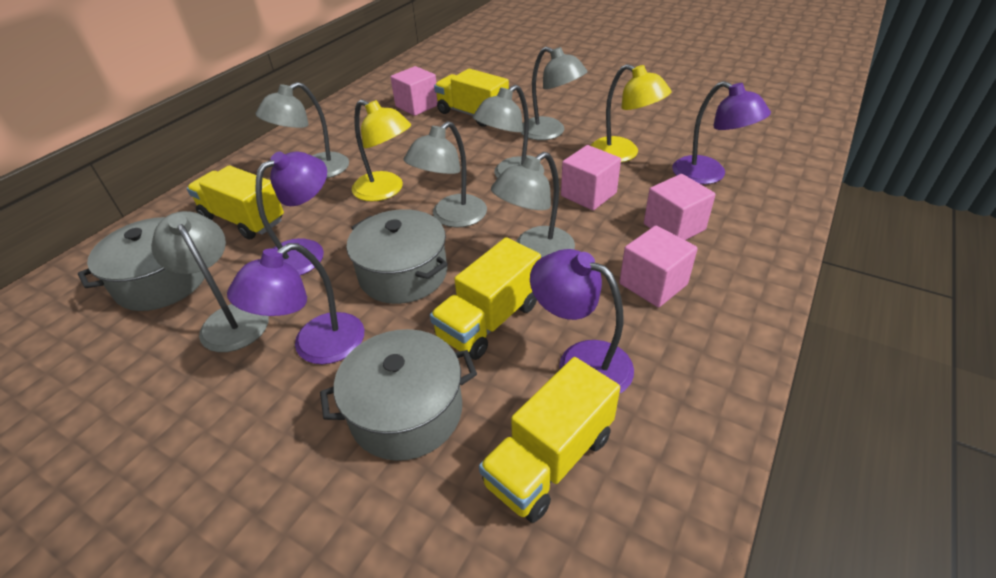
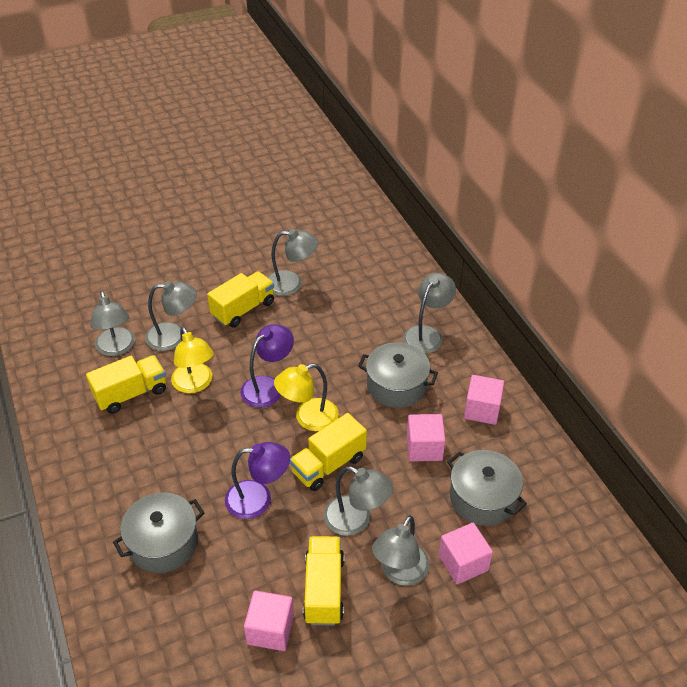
purple lamp: 4 -> 2

